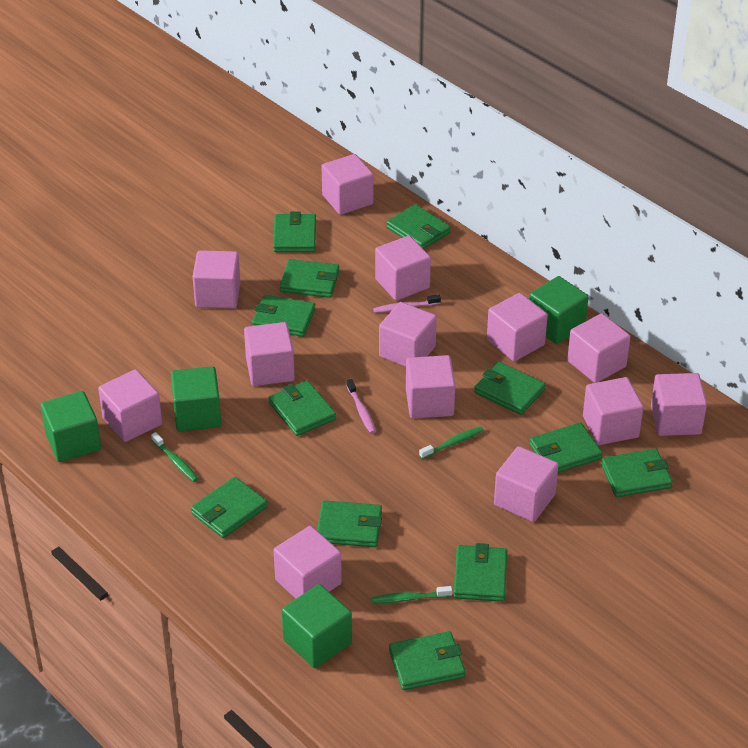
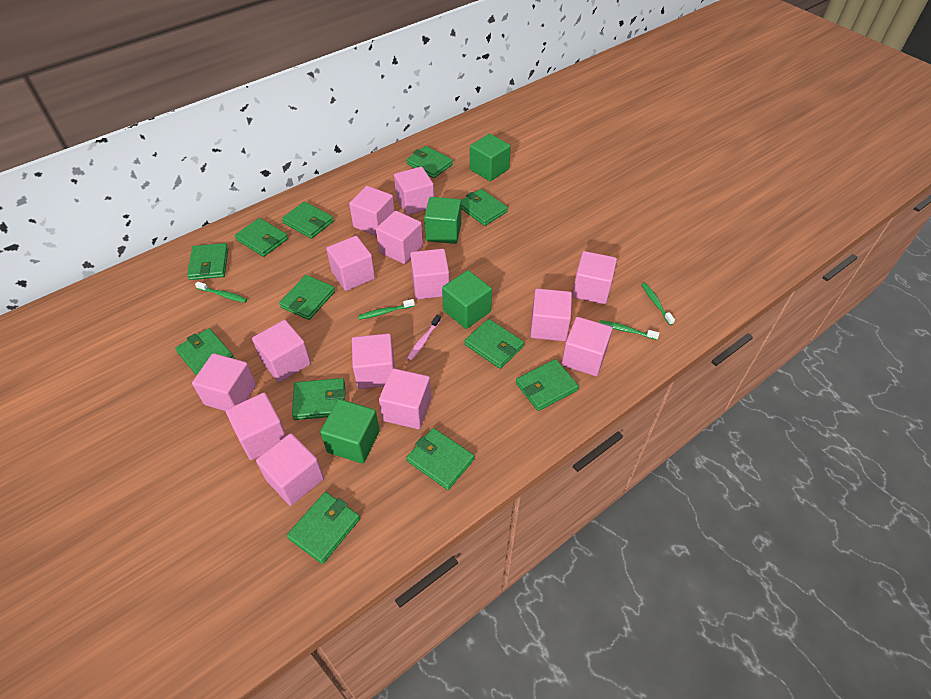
green toothbrush: 3 -> 4
pink cube: 13 -> 14
pink toothbrush: 2 -> 1

